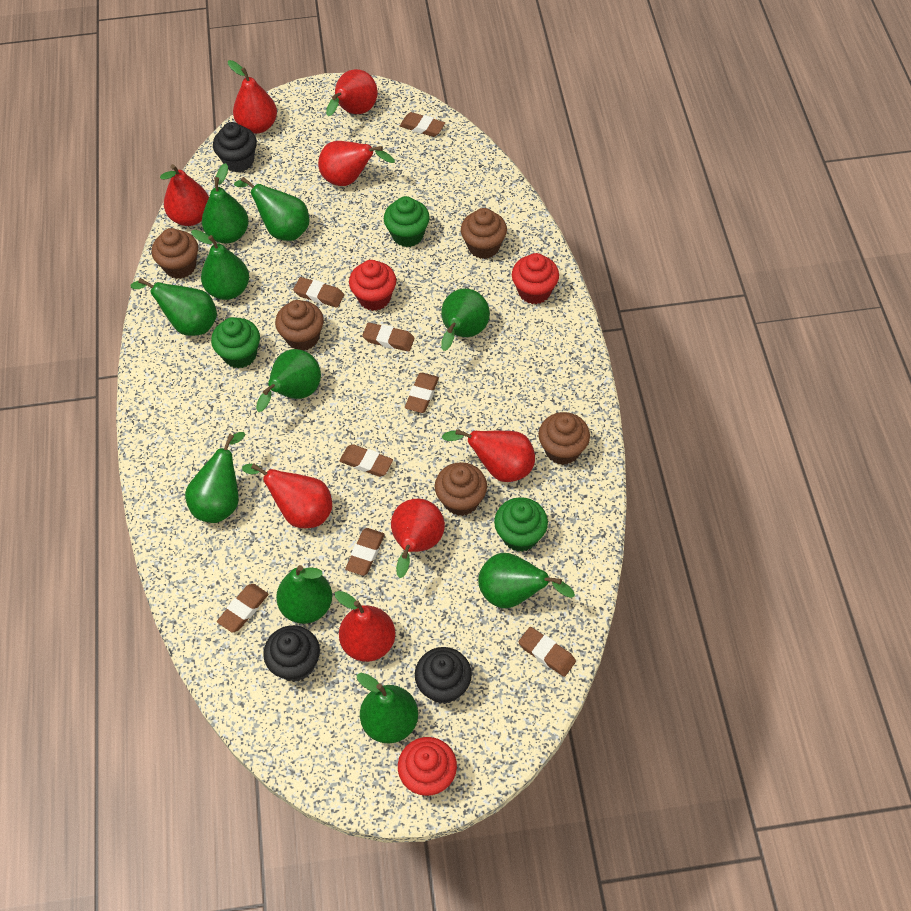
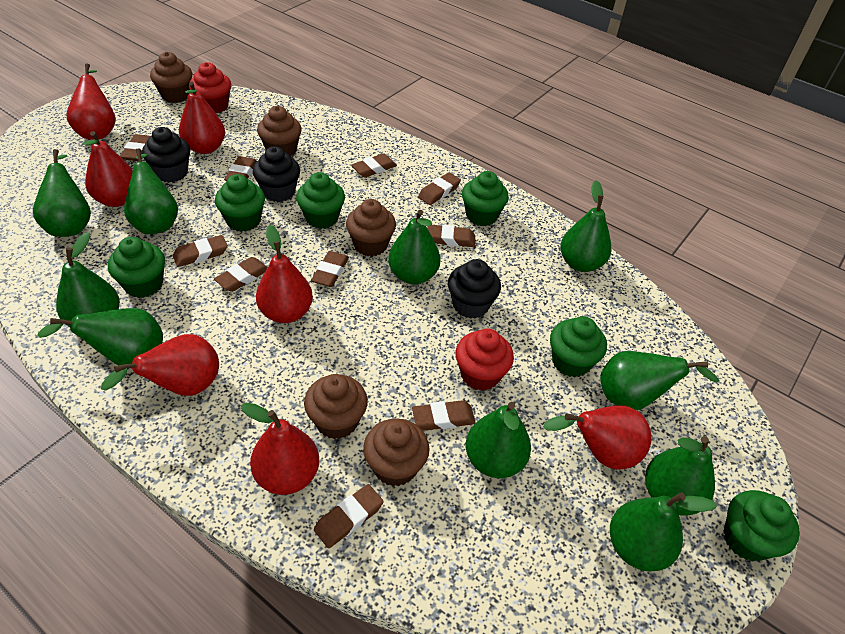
brown eraser: 8 -> 10
green cupcake: 3 -> 6
red cupcake: 3 -> 2
red pear: 8 -> 7

